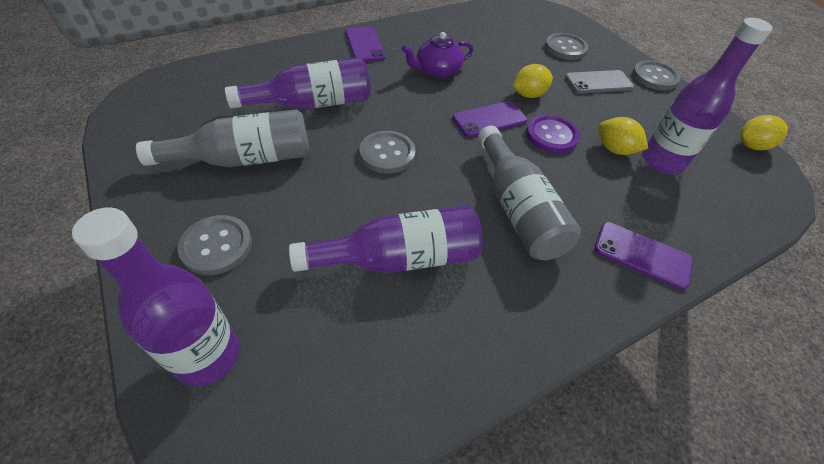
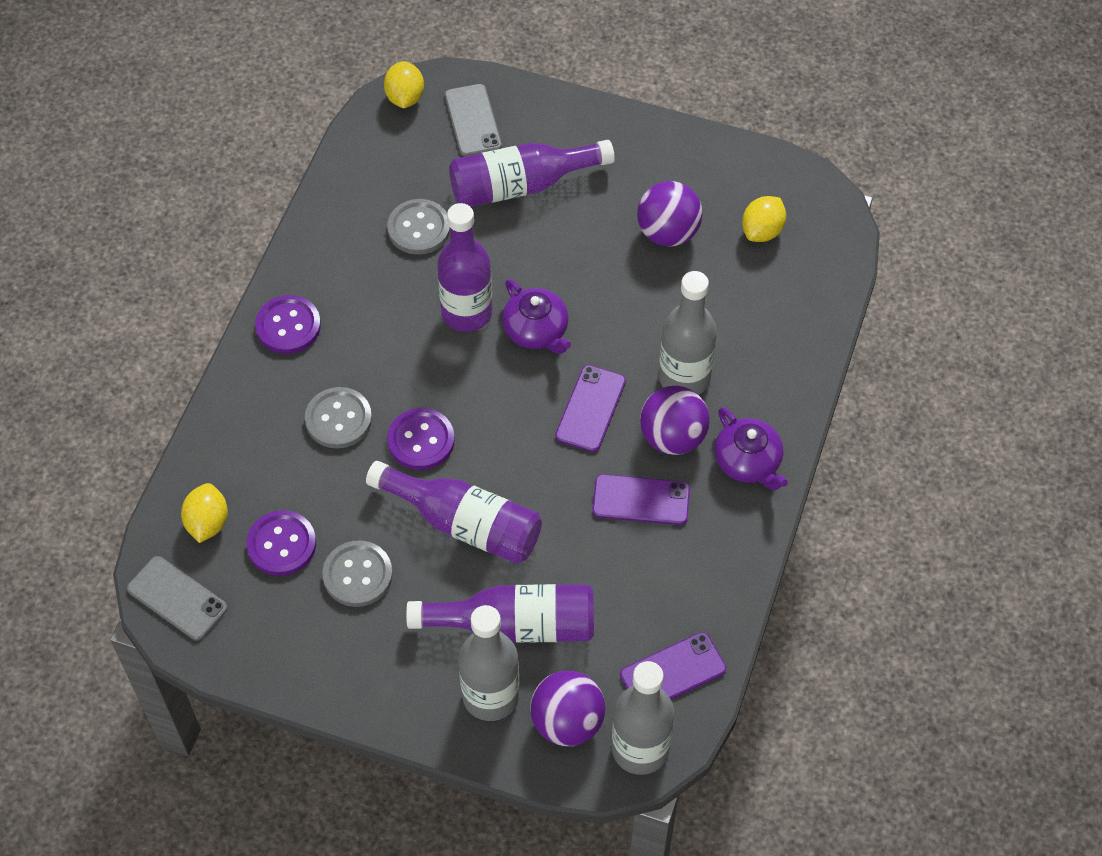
grey bottle: 2 -> 3
grey button: 4 -> 3
grey phone: 1 -> 2
purple ball: 0 -> 3
purple button: 1 -> 3
purple teapot: 1 -> 2

